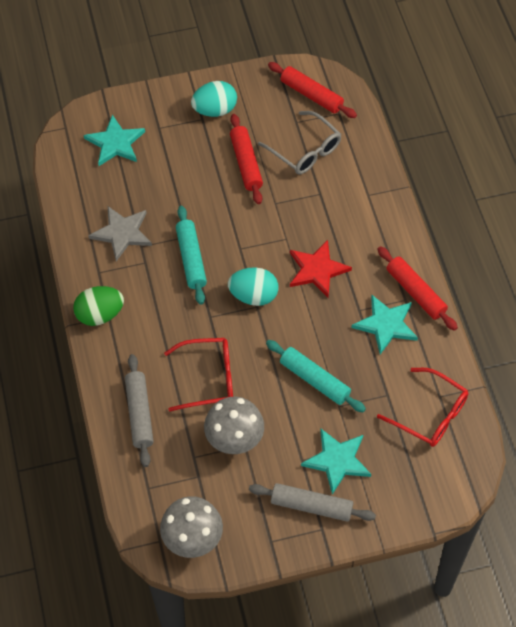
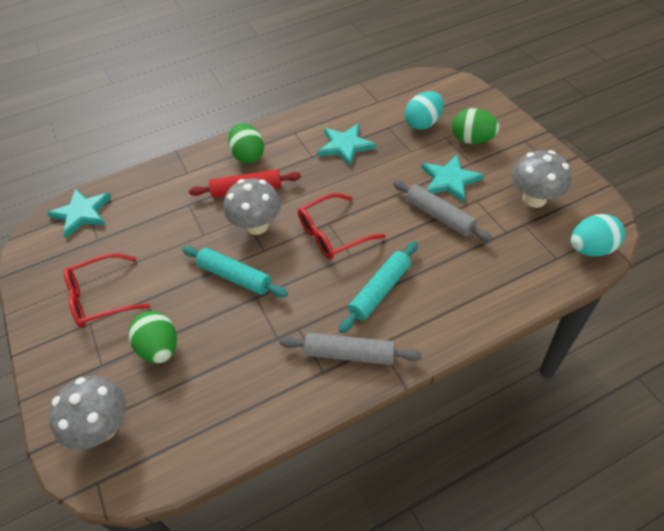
green egg: 1 -> 3
grey glasses: 1 -> 0
grey mushroom: 2 -> 3
grey star: 1 -> 0
red rolling pin: 3 -> 1
red star: 1 -> 0

